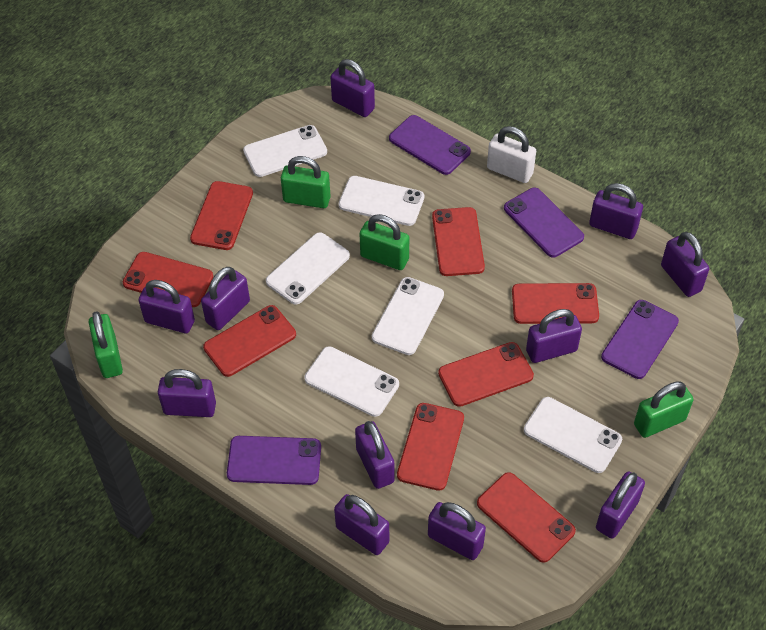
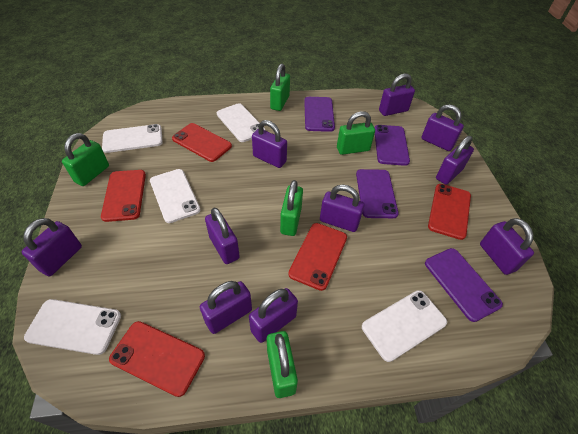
green padlock: 4 -> 5
purple padlock: 11 -> 10
red phone: 8 -> 5
white padlock: 1 -> 0
white phone: 6 -> 5

